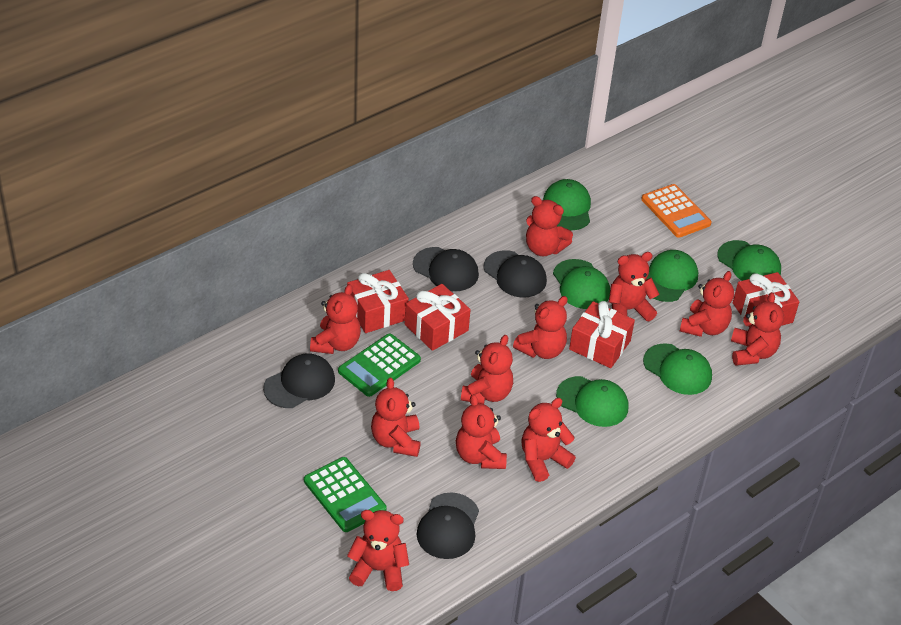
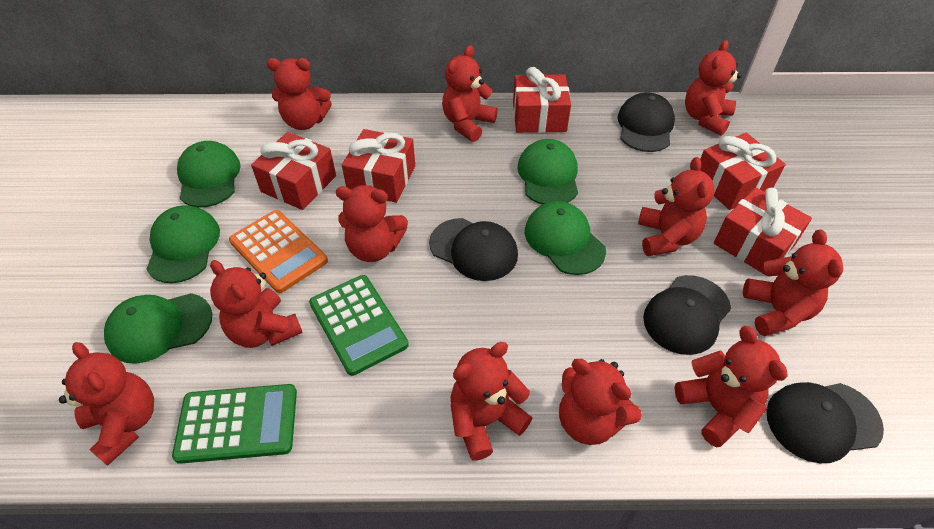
green cap: 6 -> 5
red gift: 4 -> 5

